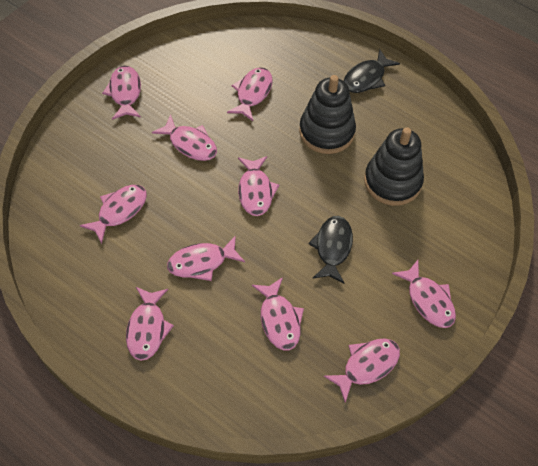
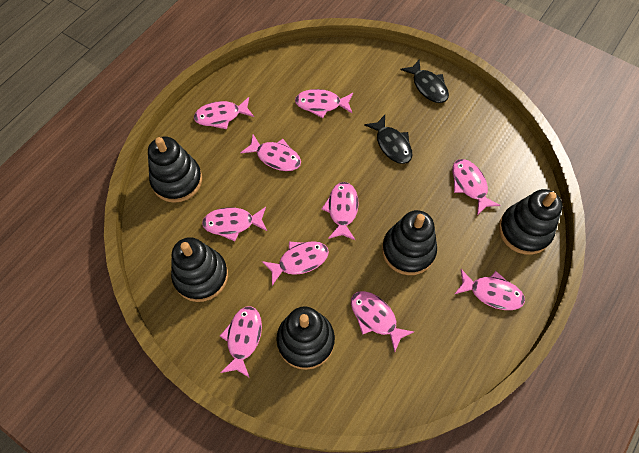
black stacking toy: 2 -> 5

